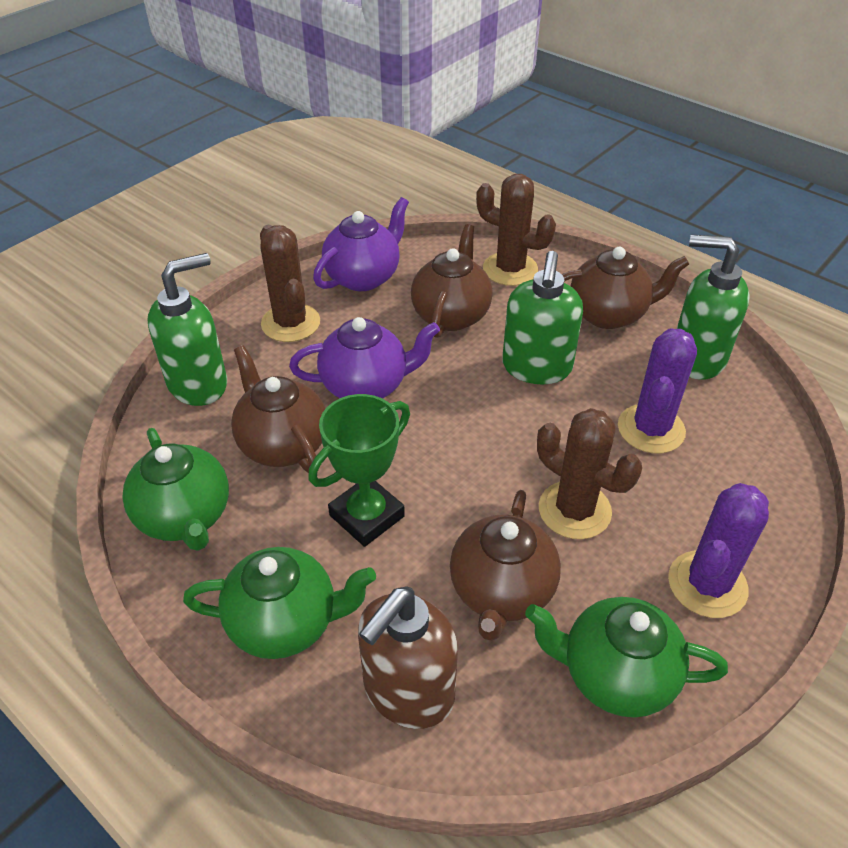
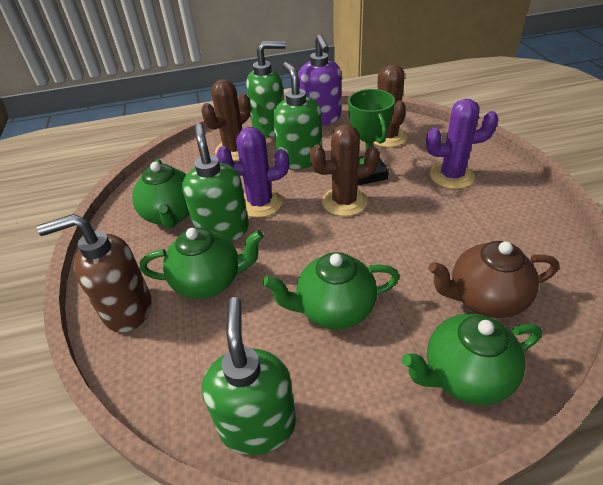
brown teapot: 4 -> 1
green soap dispenser: 3 -> 4
green teapot: 3 -> 4
purple soap dispenser: 0 -> 1
purple teapot: 2 -> 0

